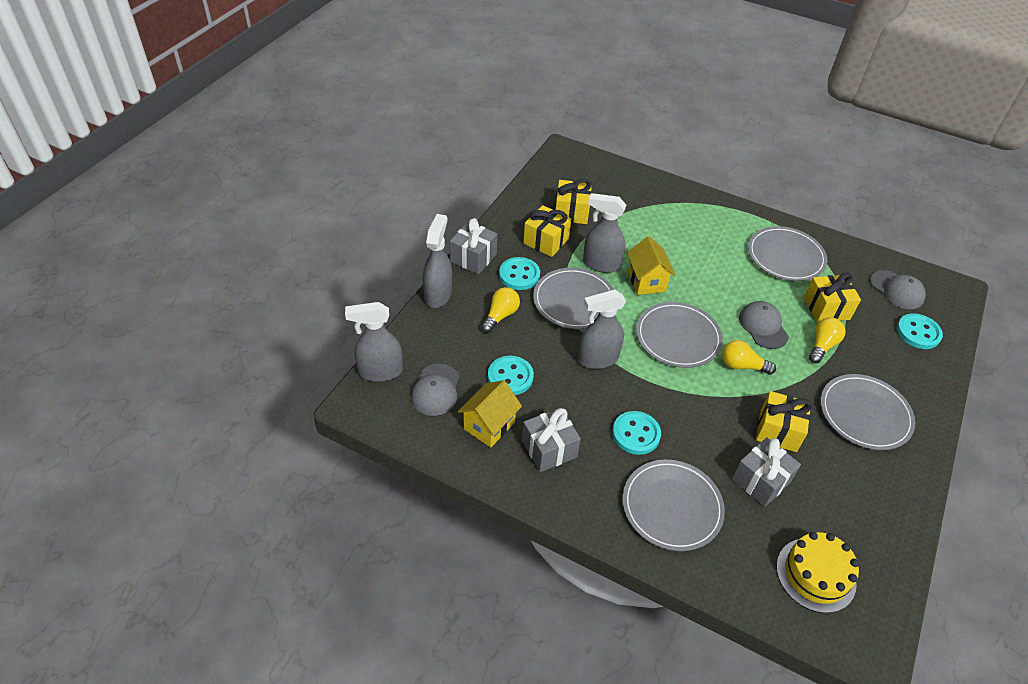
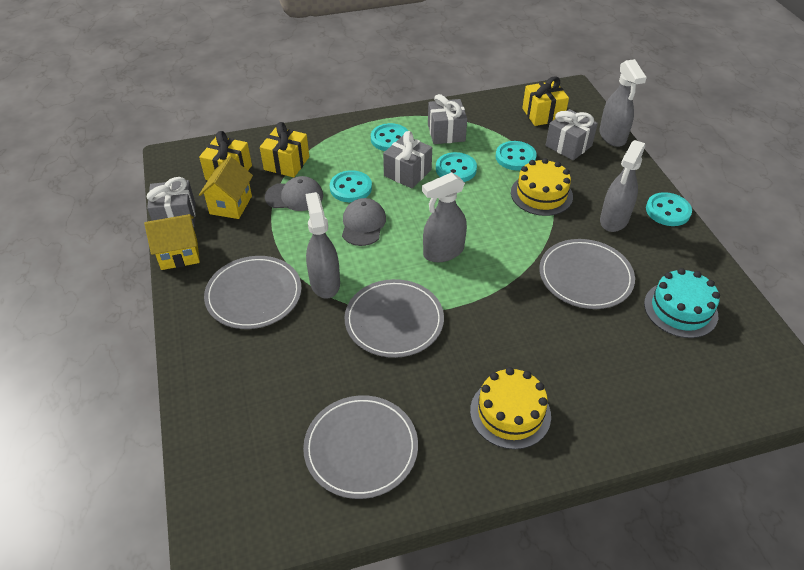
grey cap: 3 -> 2
grey gift: 3 -> 4
grey plate: 5 -> 4
turquoise button: 4 -> 5
turquoise cake: 0 -> 1
yellow cake: 1 -> 2
yellow gift: 4 -> 3
yellow light bulb: 3 -> 0

